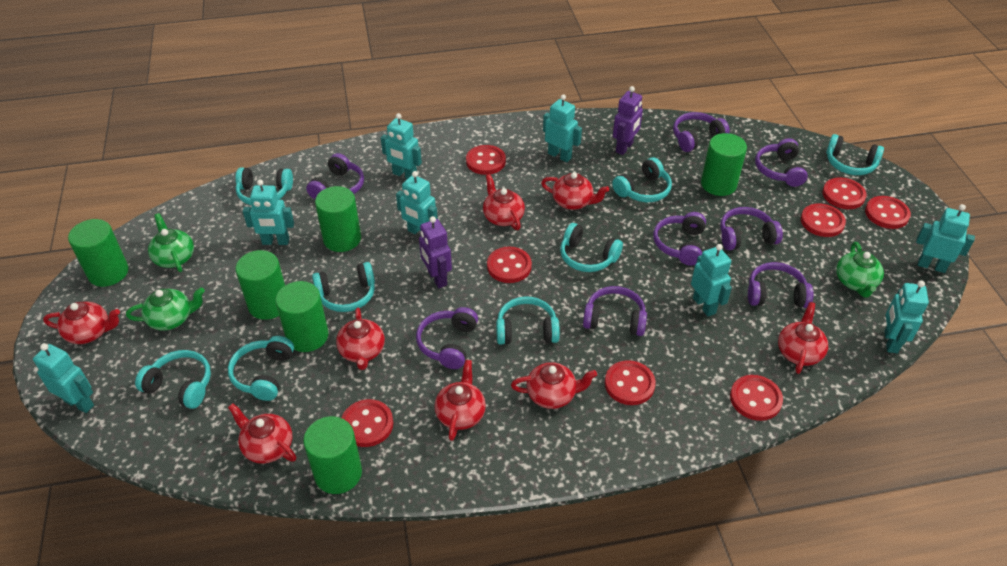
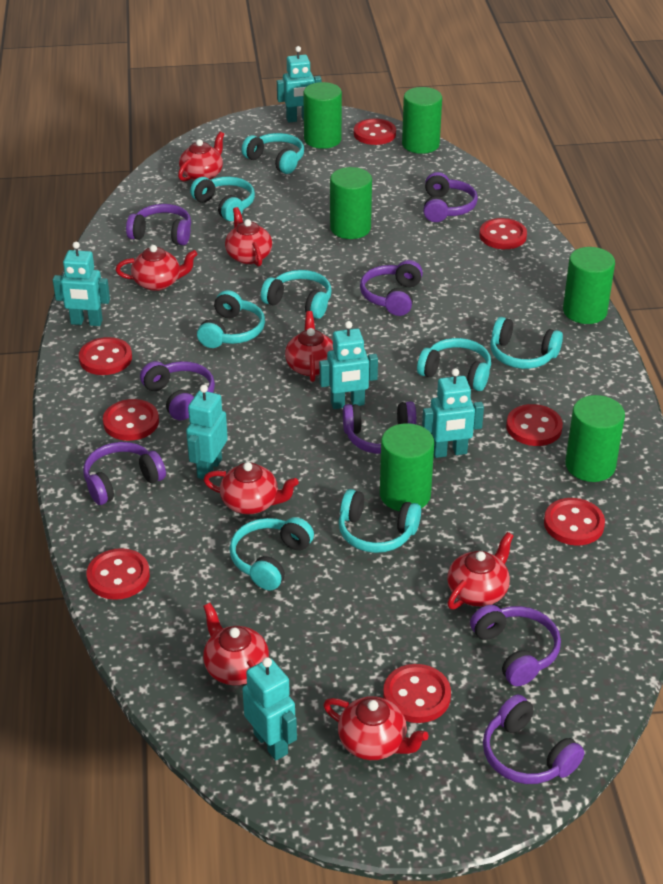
green teapot: 3 -> 0
purple robot: 2 -> 0
turquoise robot: 8 -> 6

